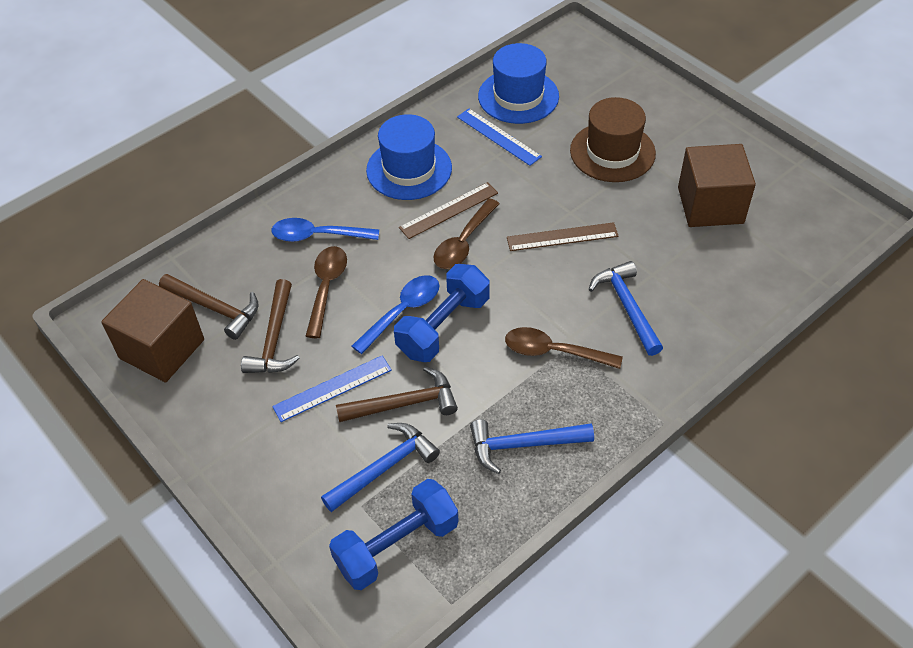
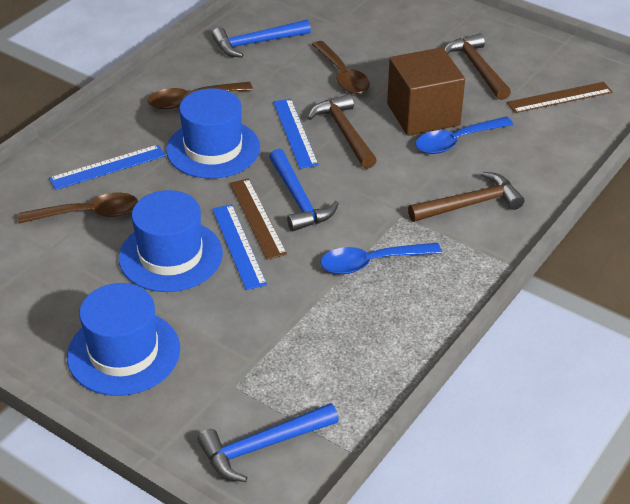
blue dumbbell: 2 -> 0
blue hat: 2 -> 3
blue ruler: 2 -> 3
brown cube: 2 -> 1
brown hat: 1 -> 0

